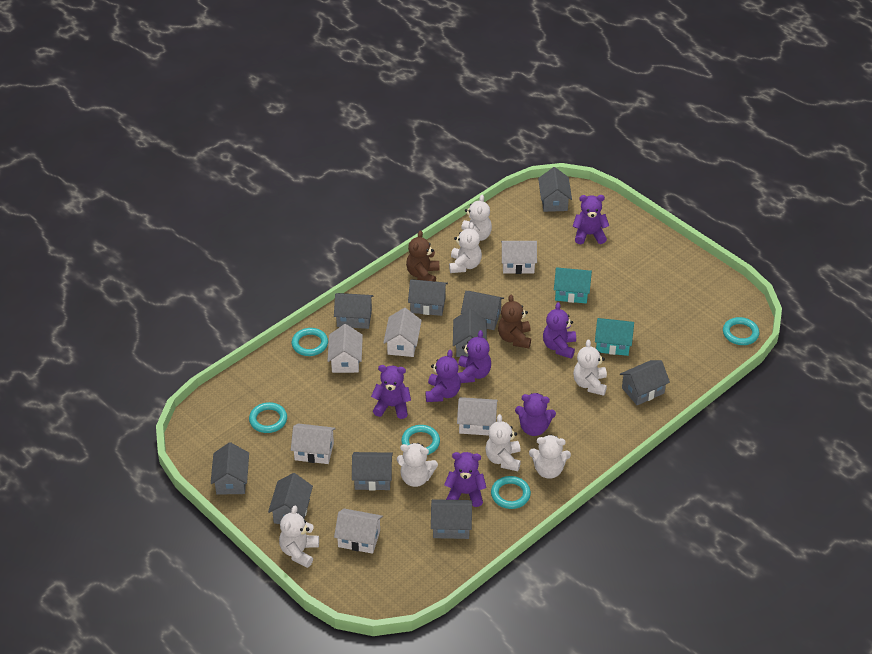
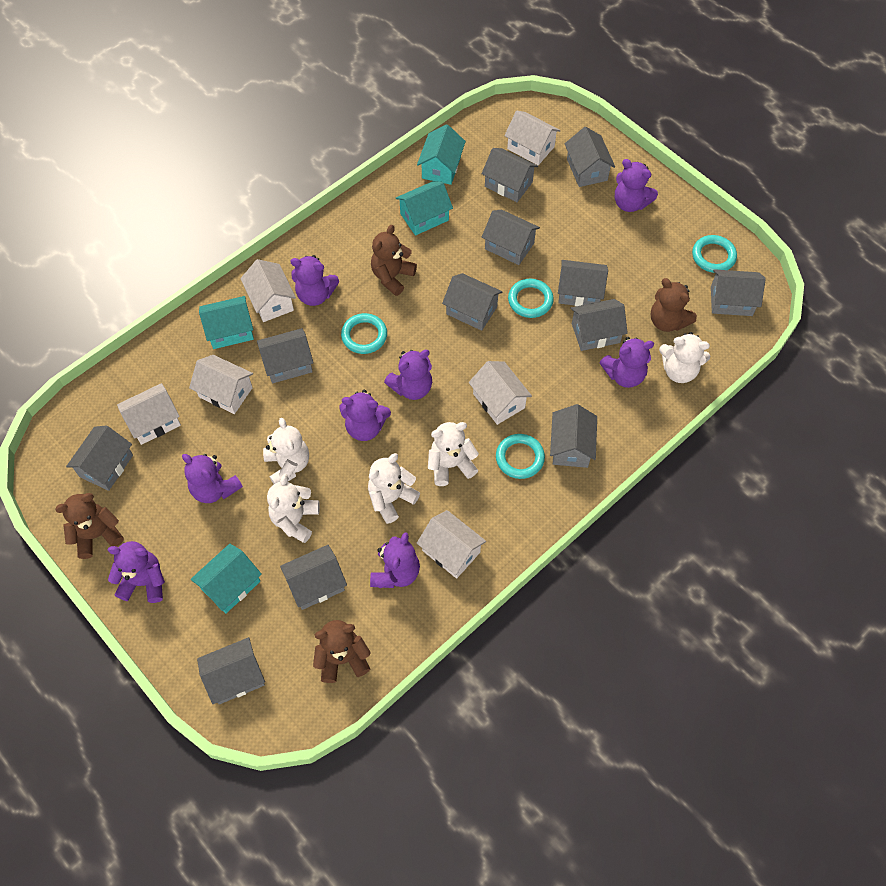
brown teddy bear: 2 -> 4
grey house: 10 -> 12
purple teddy bear: 7 -> 8
turquoise house: 2 -> 4
turquoise ring: 5 -> 4
white teddy bear: 7 -> 5

